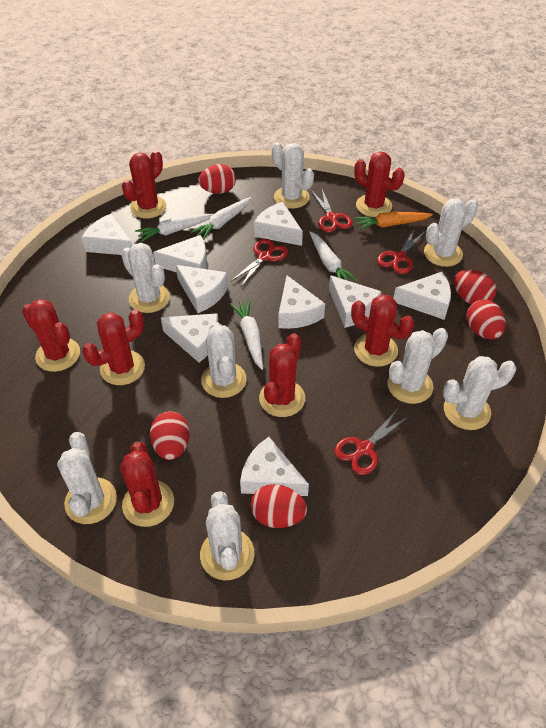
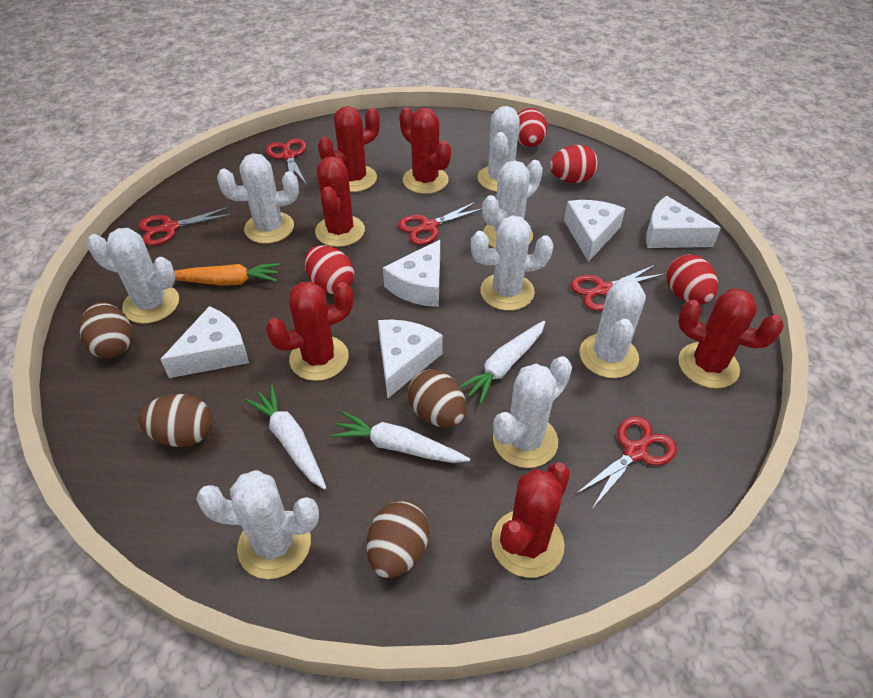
brown egg: 0 -> 4
red cactus: 7 -> 6
red egg: 5 -> 4
red scissors: 4 -> 5
white carrot: 4 -> 3
white cheese: 9 -> 5

